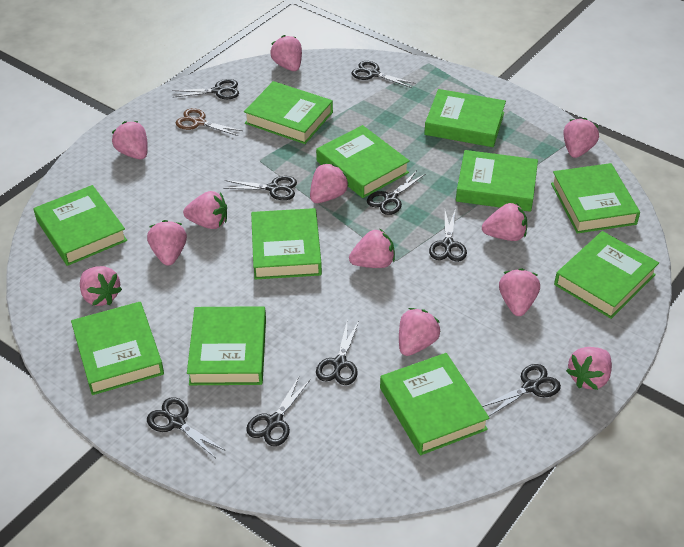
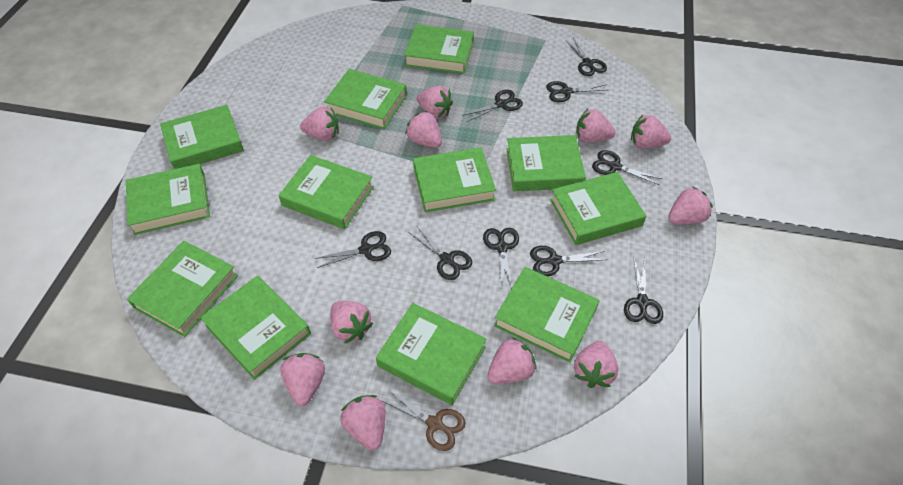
green book: 11 -> 12
pink strawberry: 12 -> 11

